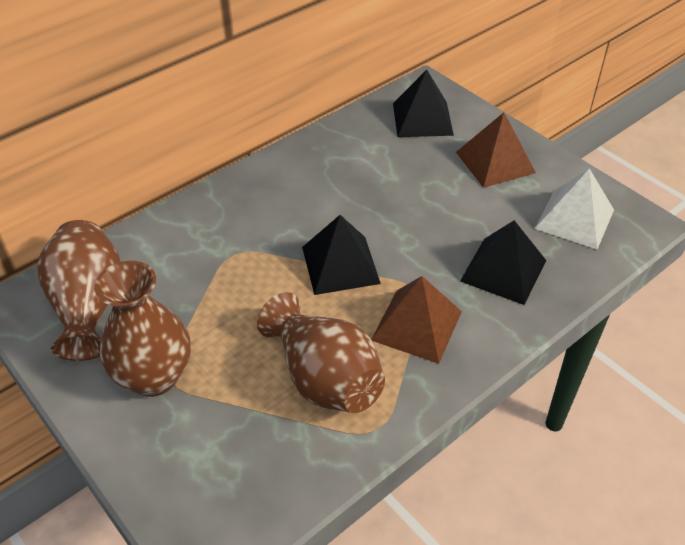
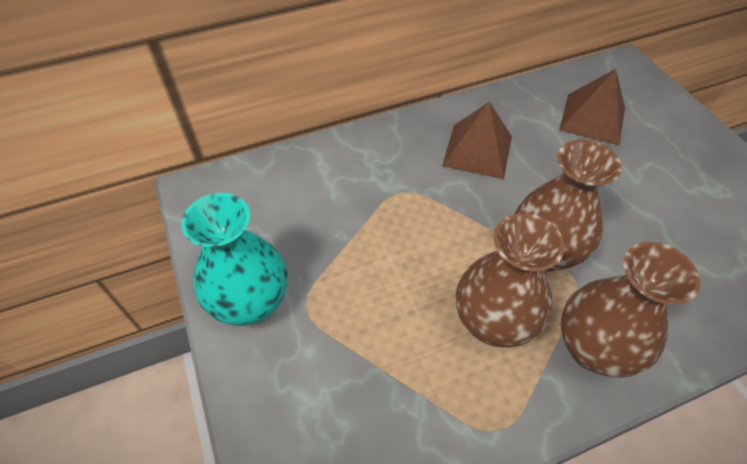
black pyramid: 3 -> 0
turquoise vase: 0 -> 1
white pyramid: 1 -> 0

